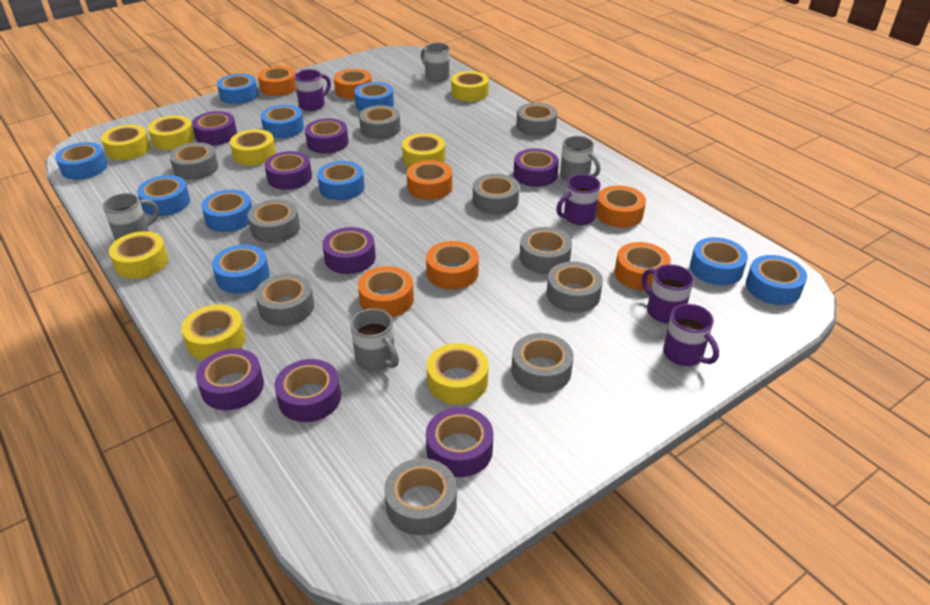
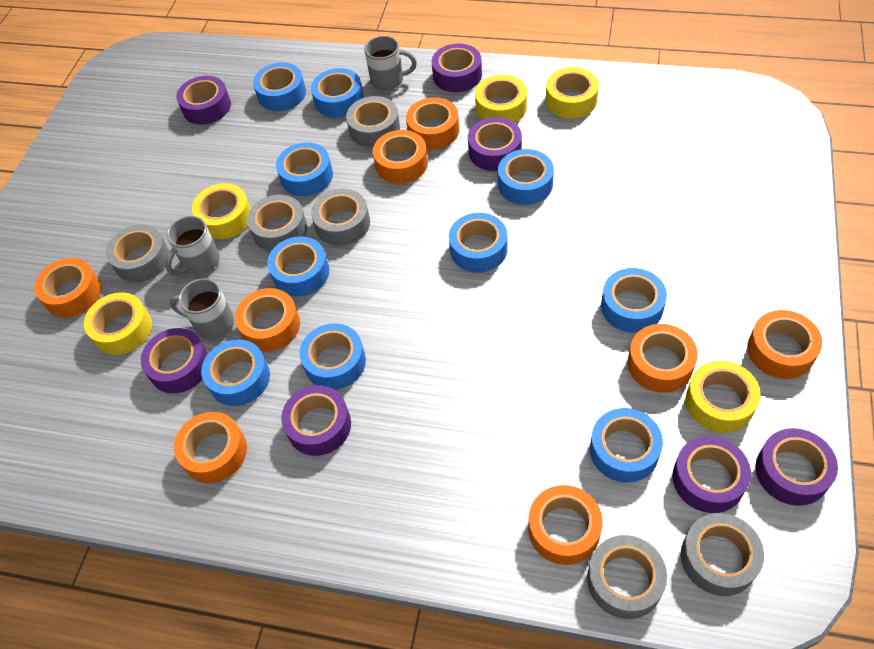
grey mug: 4 -> 3
grey tape: 10 -> 6
orange tape: 7 -> 8
purple mug: 4 -> 0
purple tape: 8 -> 7
yellow tape: 8 -> 5

